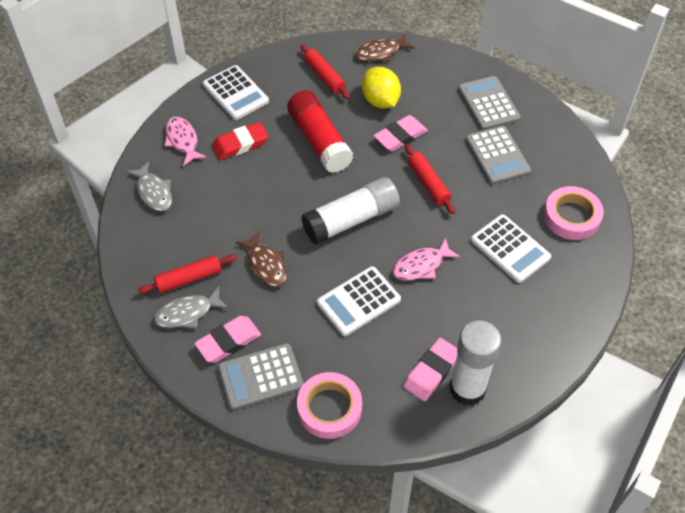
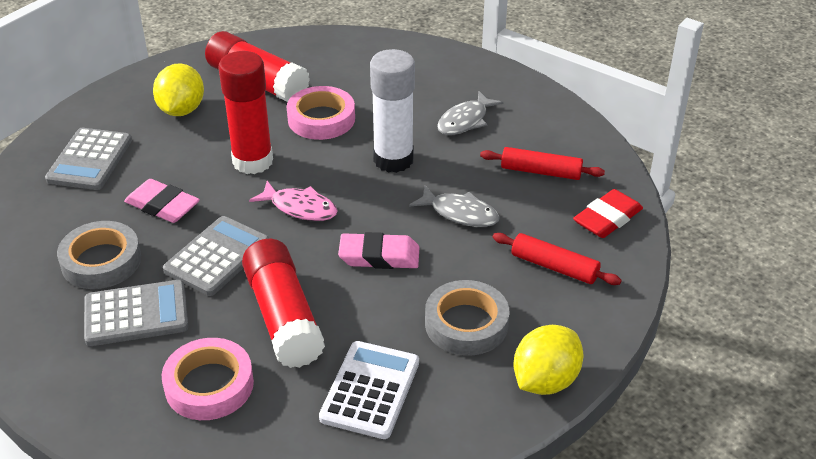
brown fish: 2 -> 0
grey tape: 0 -> 2
pink eraser: 3 -> 2
pink fish: 2 -> 1
red glue stick: 1 -> 3
red rolling pin: 3 -> 2
white calculator: 3 -> 1
white glue stick: 2 -> 1
yellow lemon: 1 -> 2

